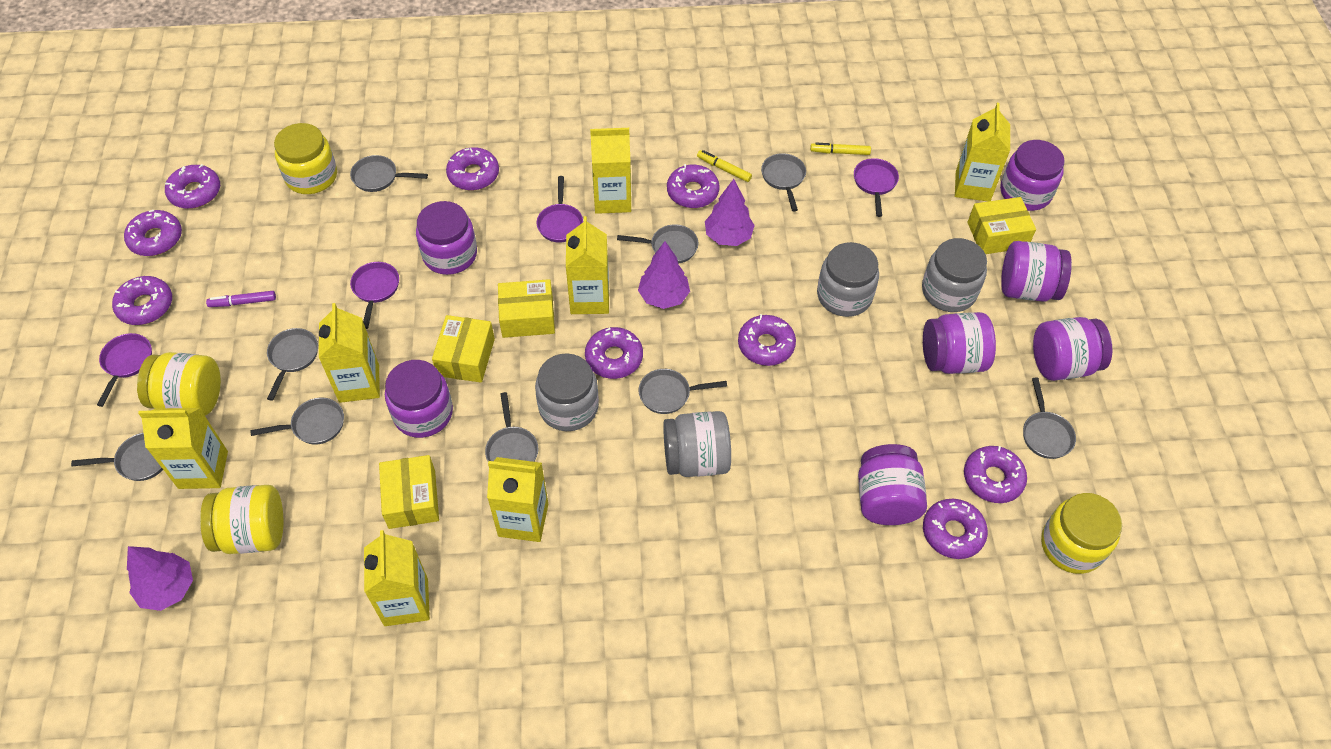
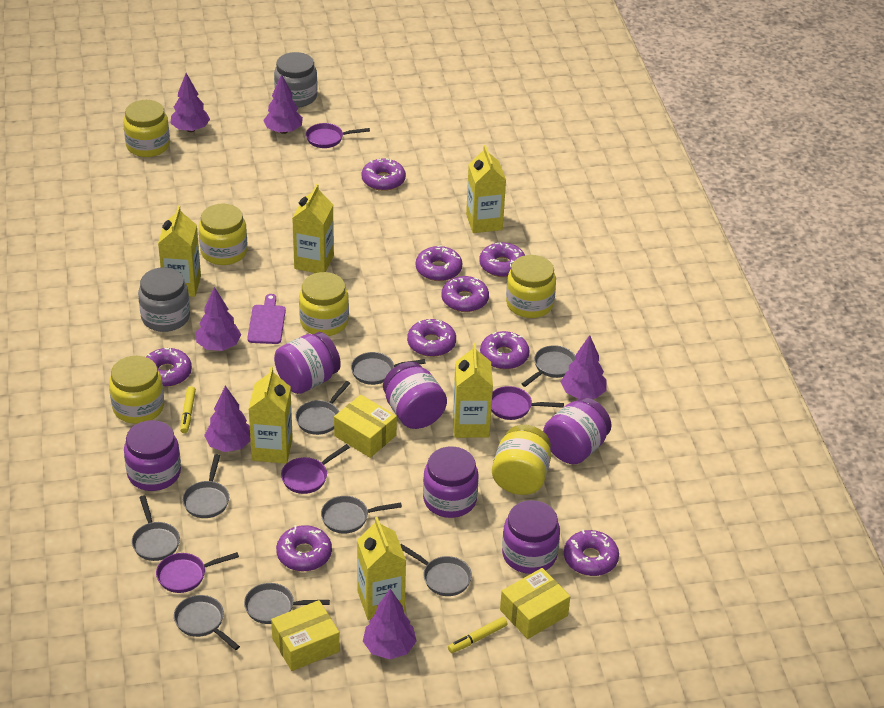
grey jar: 4 -> 2
purple cutting board: 0 -> 1
purple jar: 7 -> 6
purple marker: 1 -> 0
purple tree: 3 -> 6
yellow box: 4 -> 3
yellow carton: 7 -> 6
yellow jar: 4 -> 6

